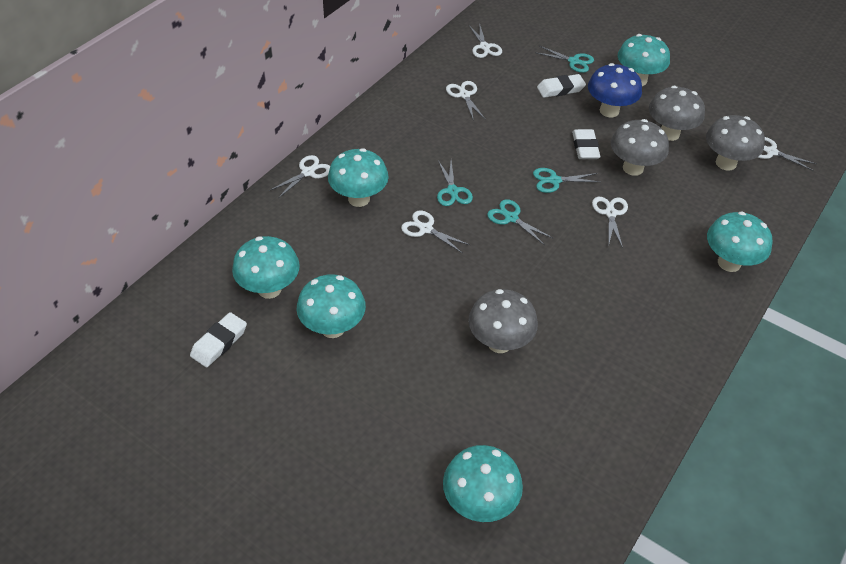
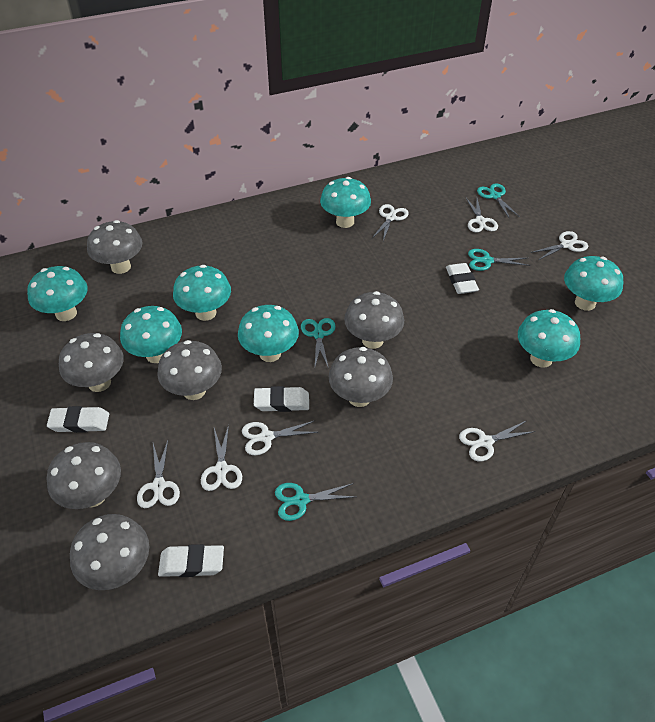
blue mushroom: 1 -> 0
grey mushroom: 4 -> 7
turquoise mushroom: 6 -> 7
white eraser: 3 -> 4
white scissors: 6 -> 7

